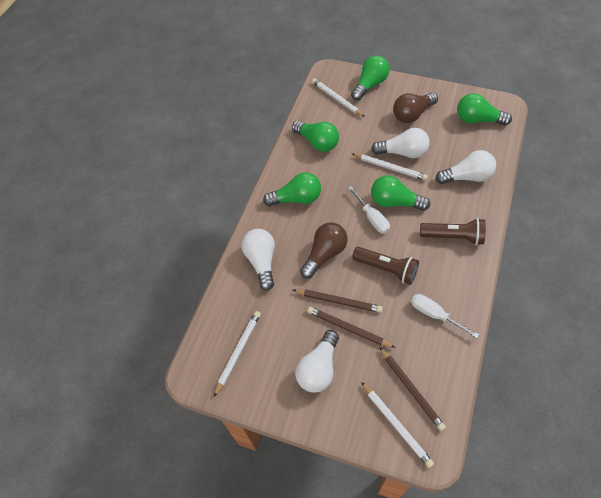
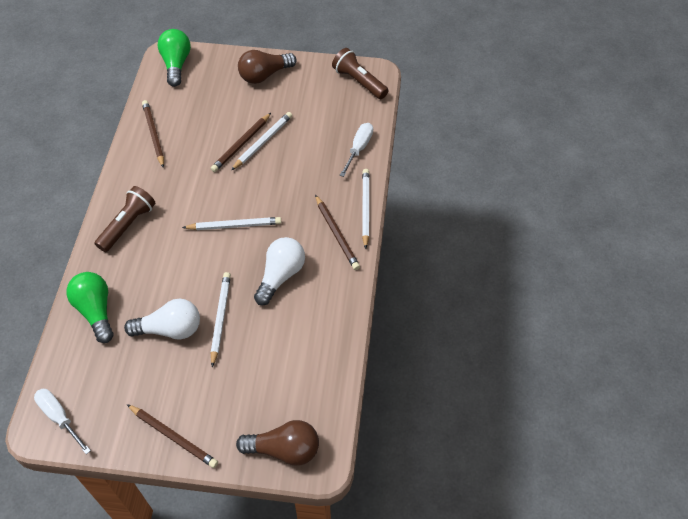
brown pencil: 3 -> 4
green light bulb: 5 -> 2
white light bulb: 4 -> 2

